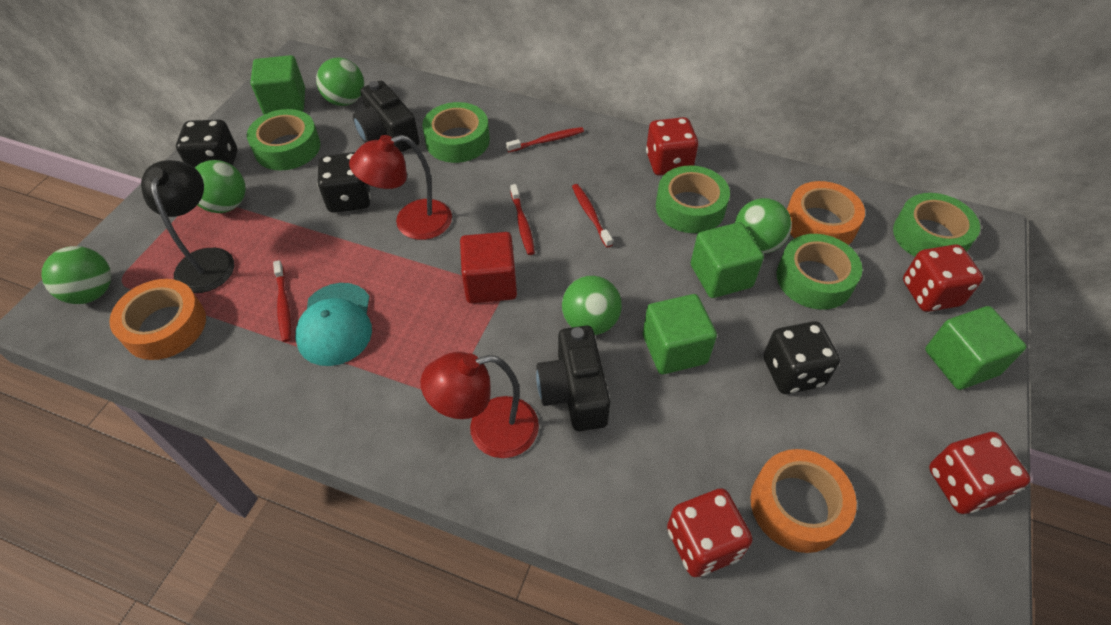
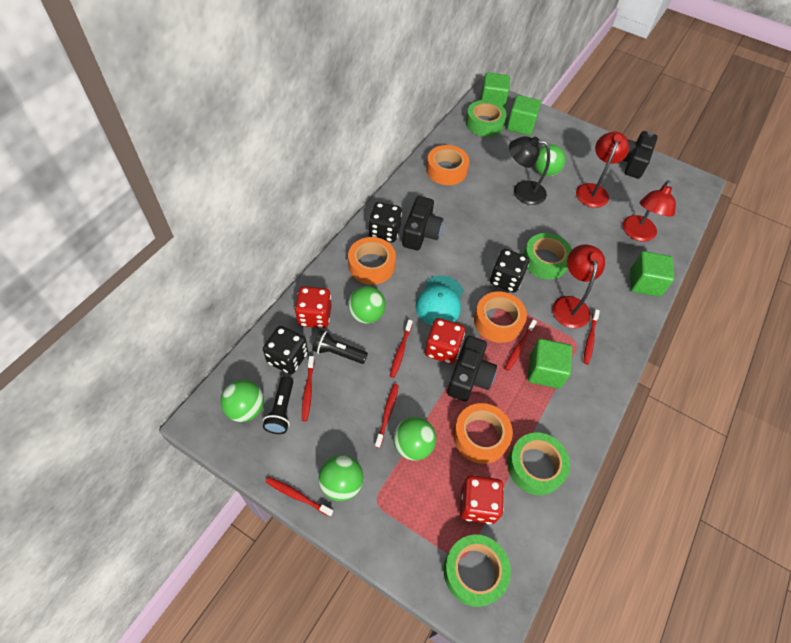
black camera: 2 -> 3
black flashlight: 0 -> 2
green tape: 5 -> 4
orange tape: 3 -> 4
red cube: 1 -> 0
red dice: 4 -> 3
red lamp: 2 -> 3
red toothbrush: 4 -> 6

